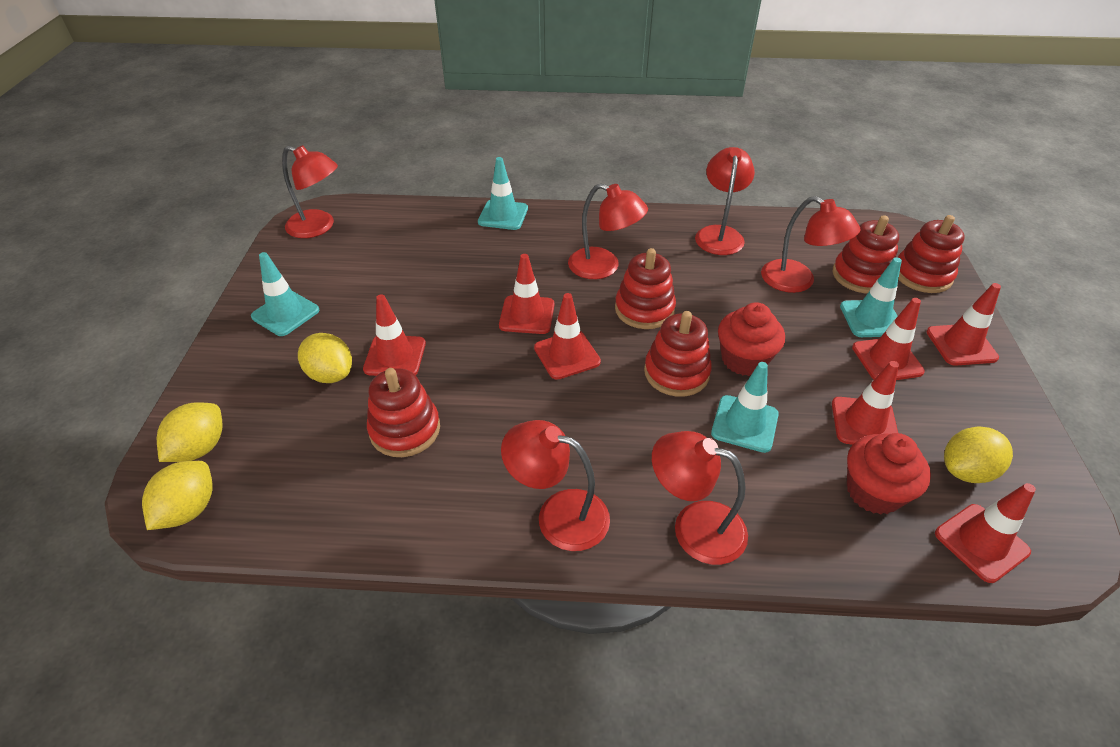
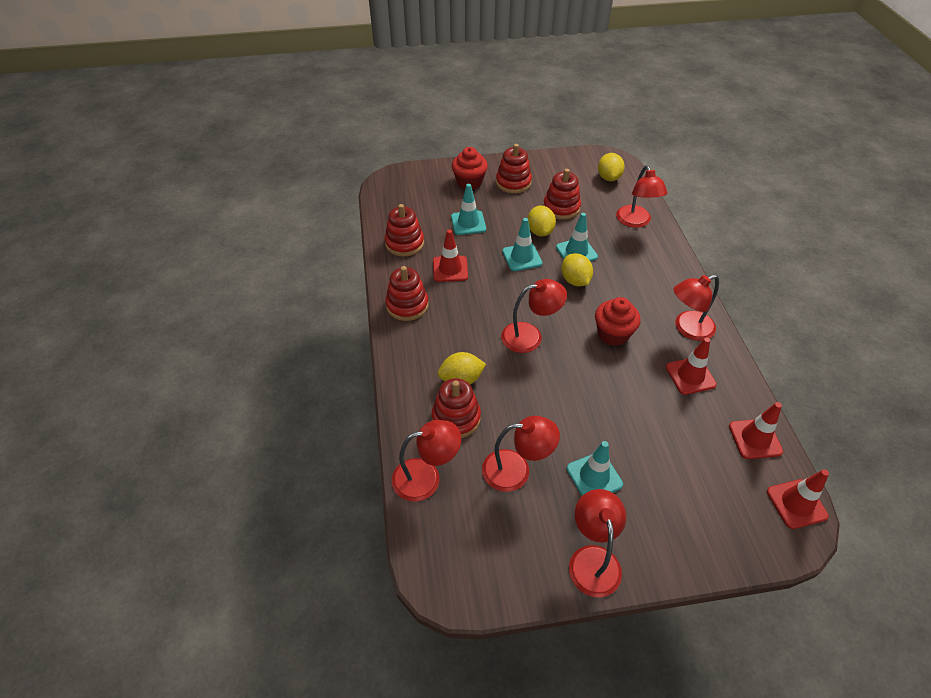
red traffic cone: 7 -> 4

